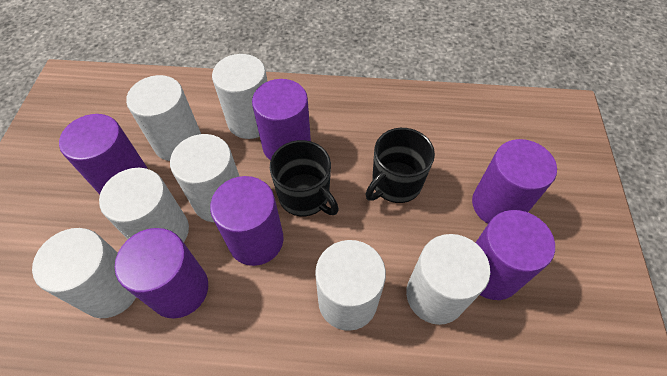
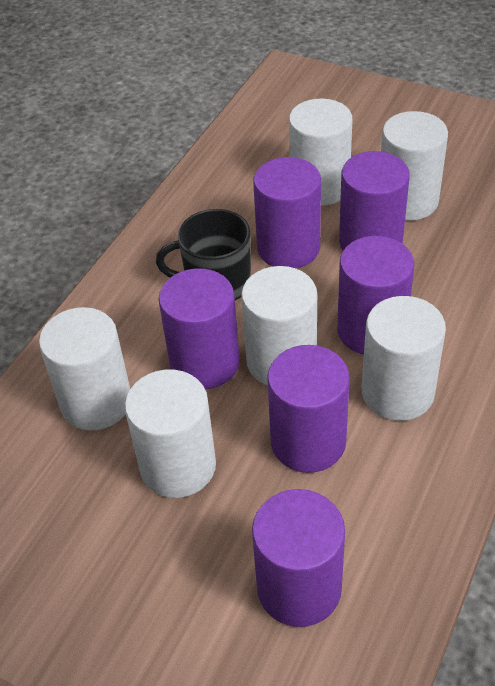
black mug: 2 -> 1
white cylinder: 7 -> 6

